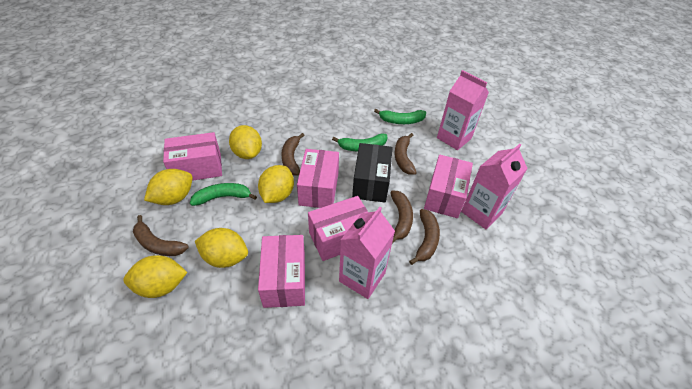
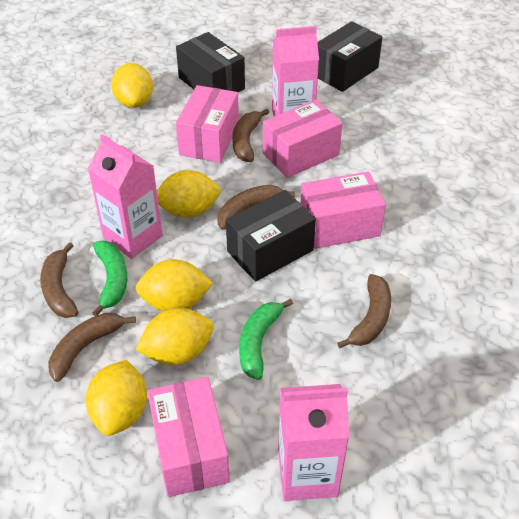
black box: 1 -> 3
green banana: 3 -> 2
pink box: 5 -> 4

